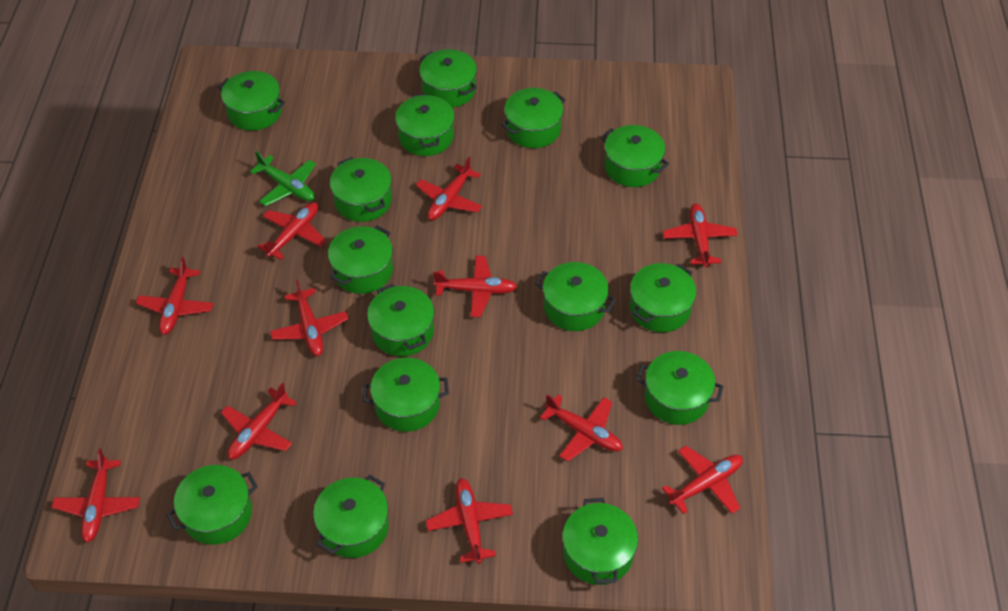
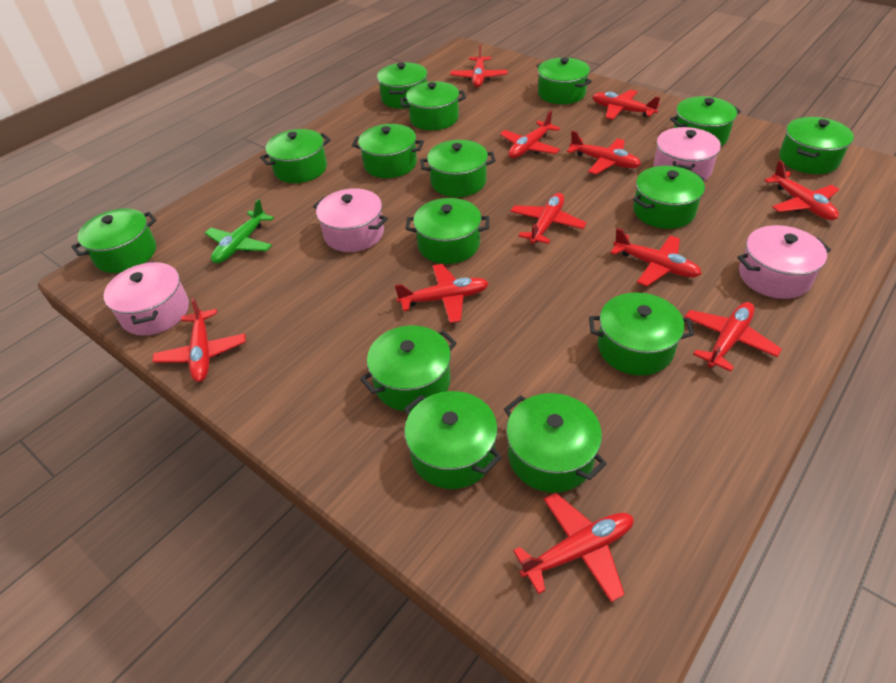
pink pot: 0 -> 4

